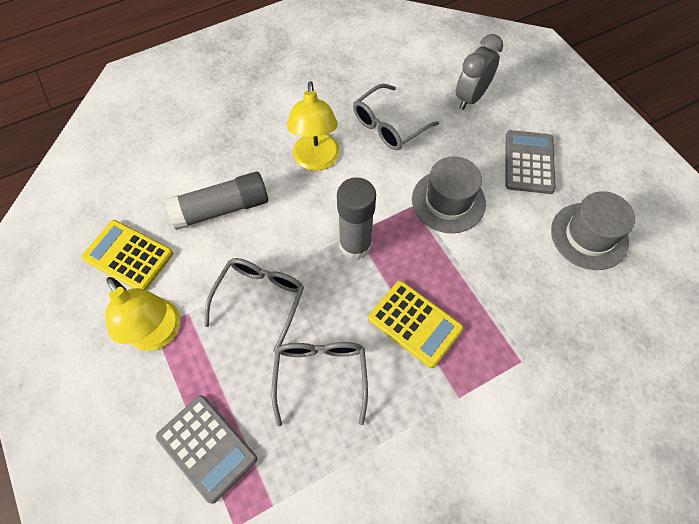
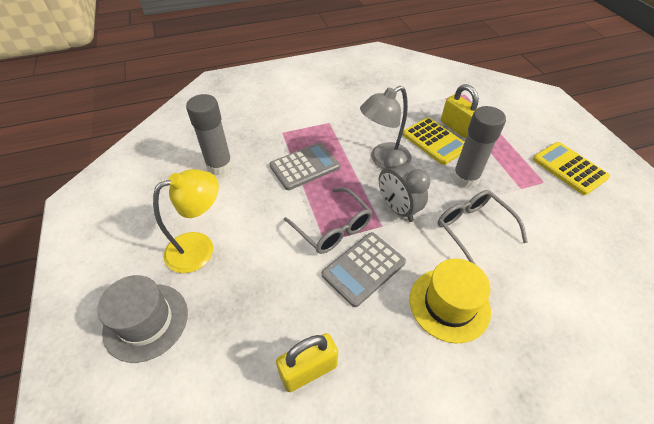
grey glasses: 3 -> 2
grey hat: 2 -> 1
grey lamp: 0 -> 1
yellow hat: 0 -> 1
yellow lamp: 2 -> 1
yellow padlock: 0 -> 2

